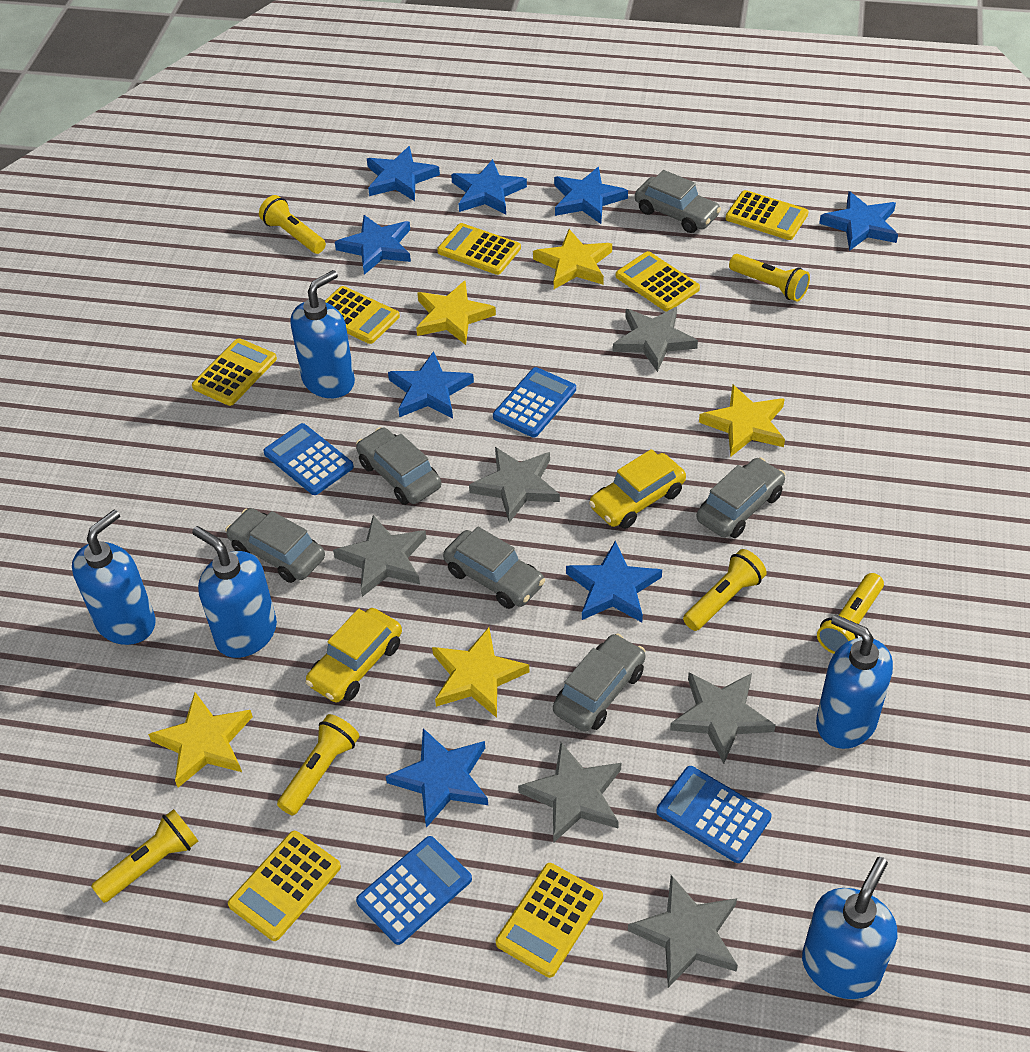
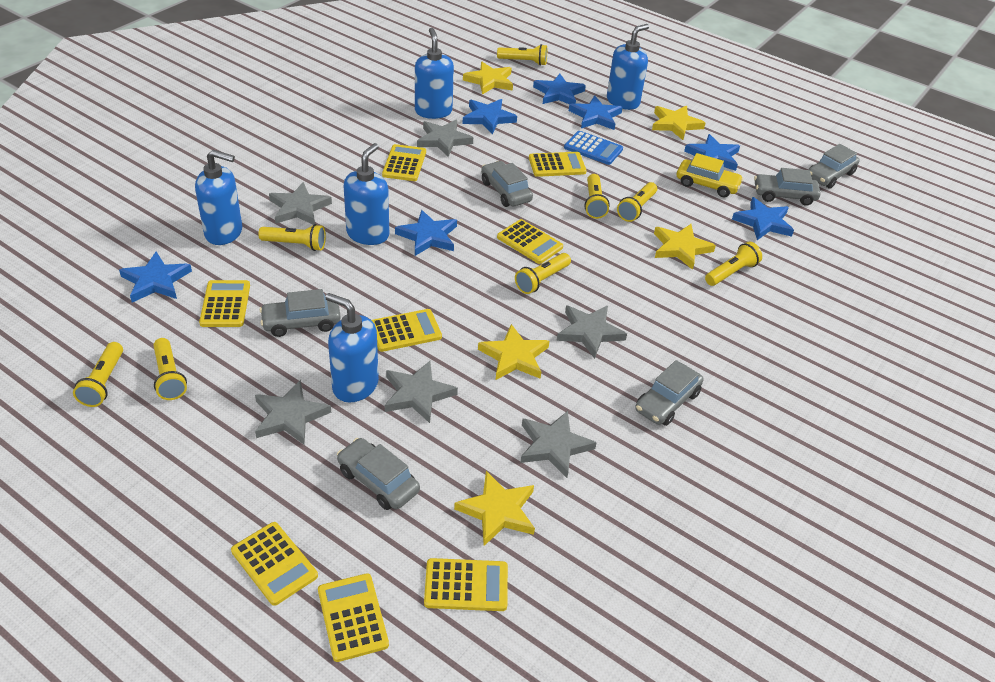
blue calculator: 4 -> 1
blue star: 8 -> 7
yellow calculator: 7 -> 8
yellow car: 2 -> 1
yellow flashlight: 6 -> 8

